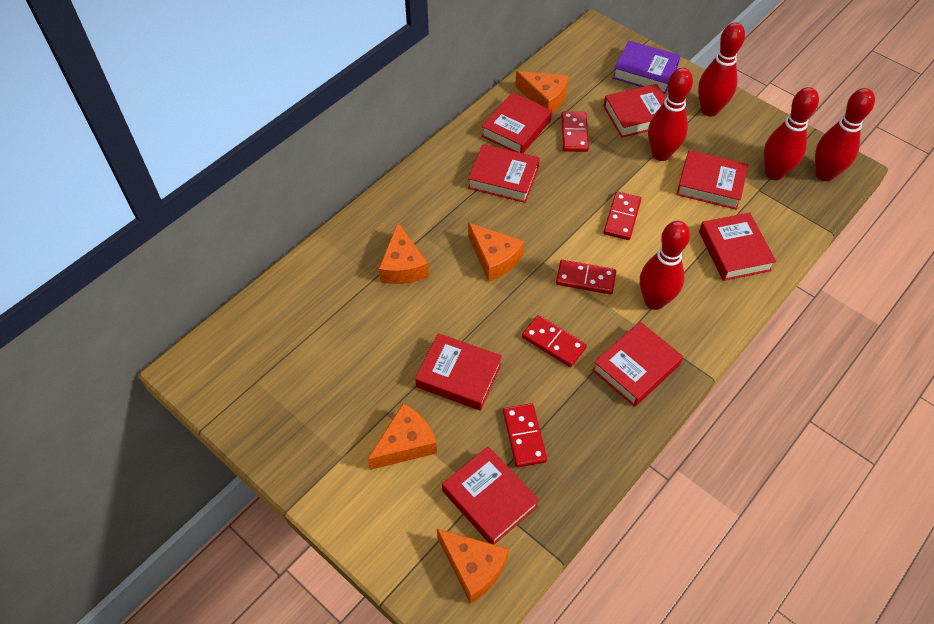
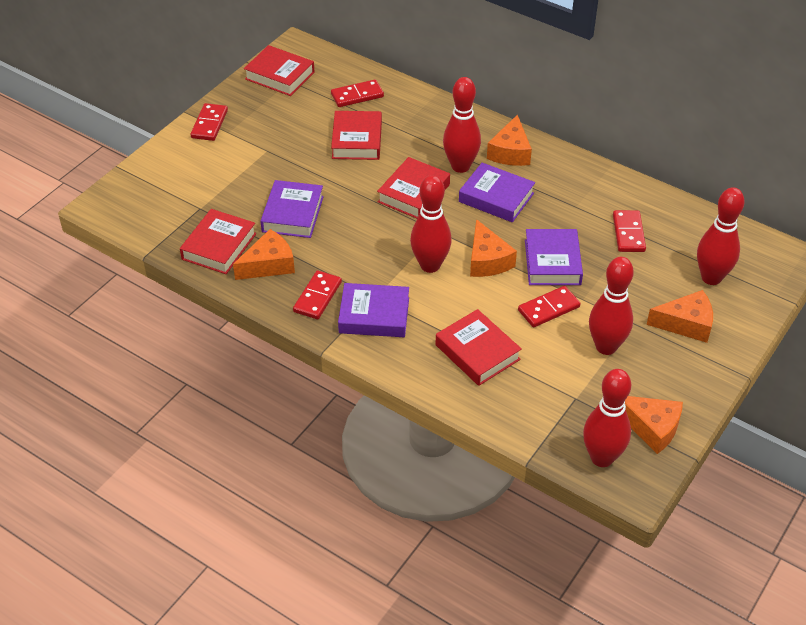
purple book: 1 -> 4
red book: 8 -> 5

